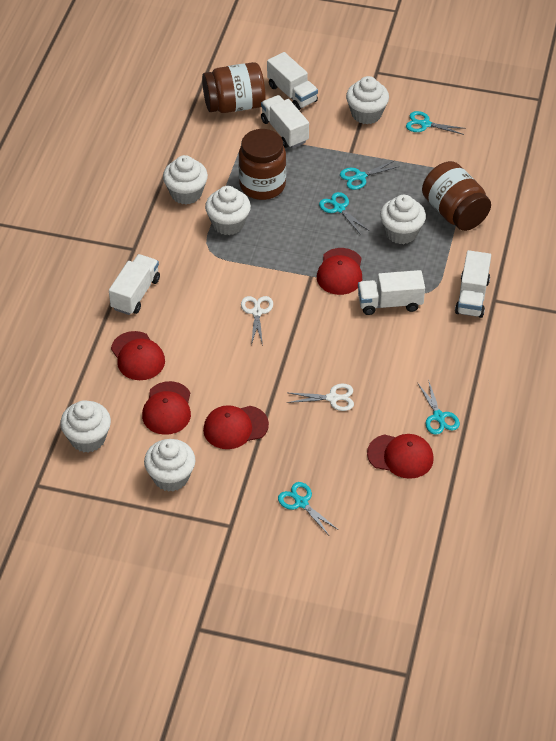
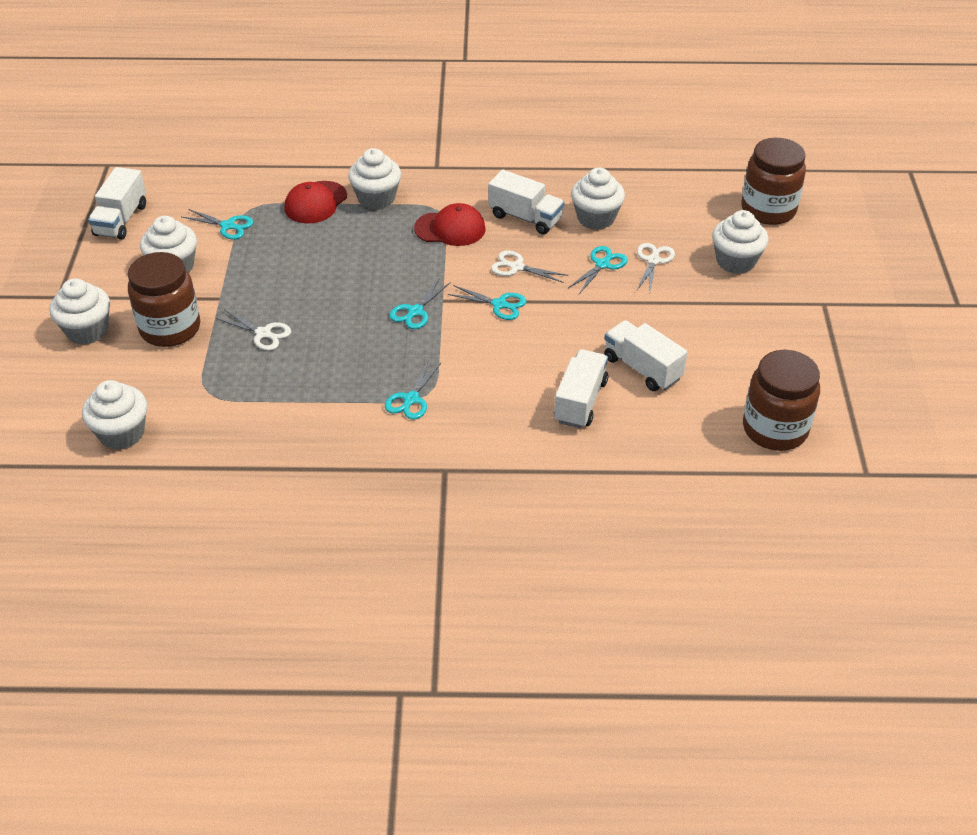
red cap: 5 -> 2
white scissors: 2 -> 3
white truck: 5 -> 4

